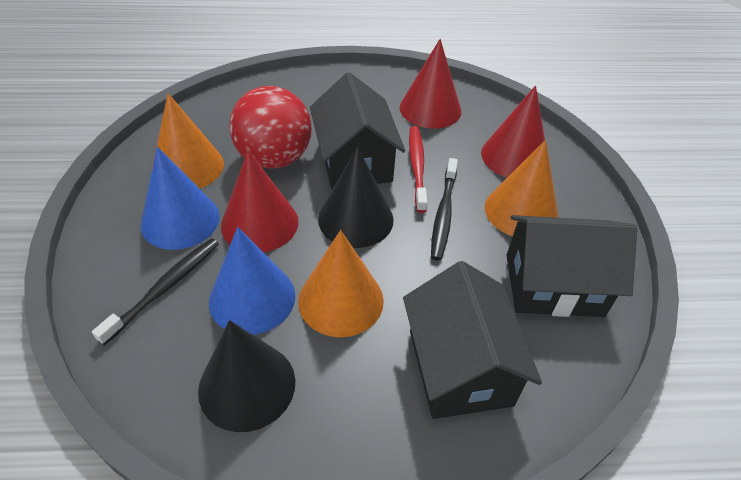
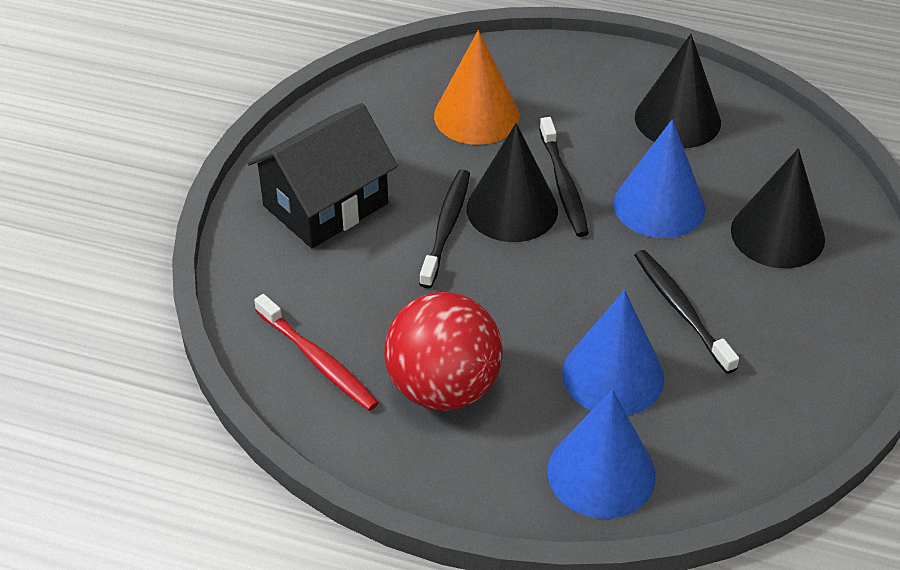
black cone: 2 -> 3
black house: 3 -> 1
black toothbrush: 2 -> 3
blue cone: 2 -> 3
orange cone: 3 -> 1
red cone: 3 -> 0

